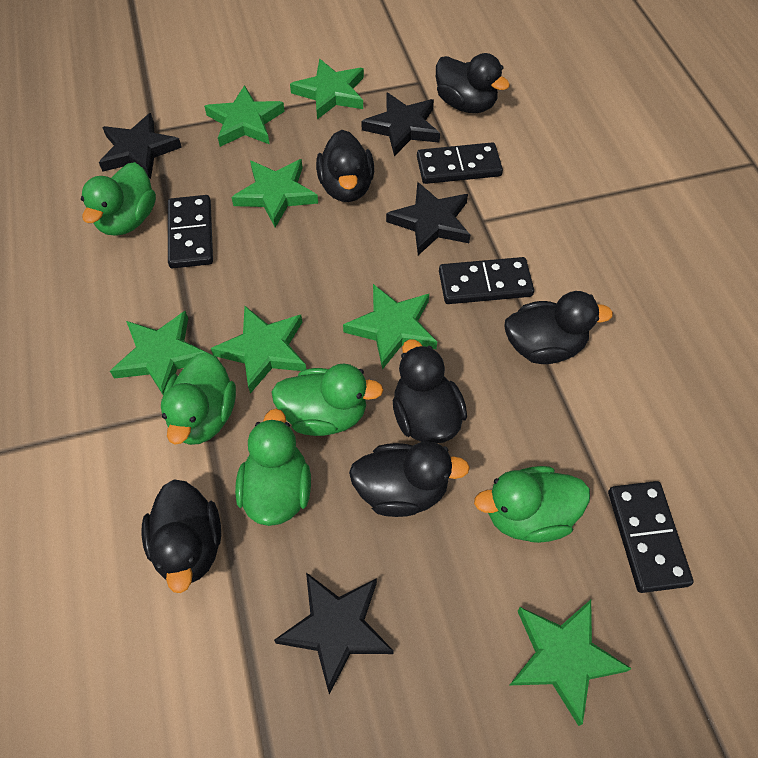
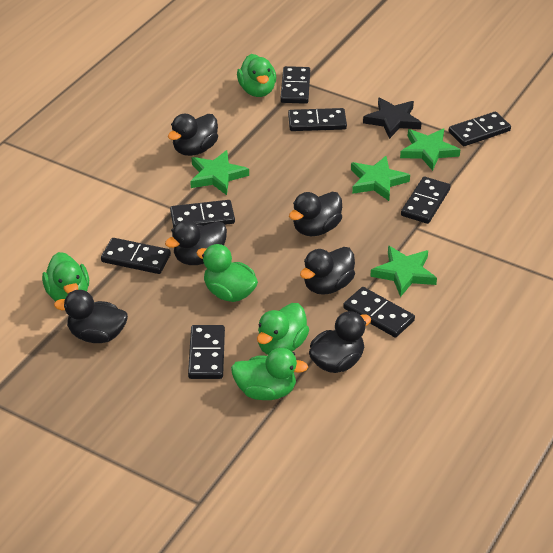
black domino: 4 -> 8
black star: 4 -> 1
green star: 7 -> 4

